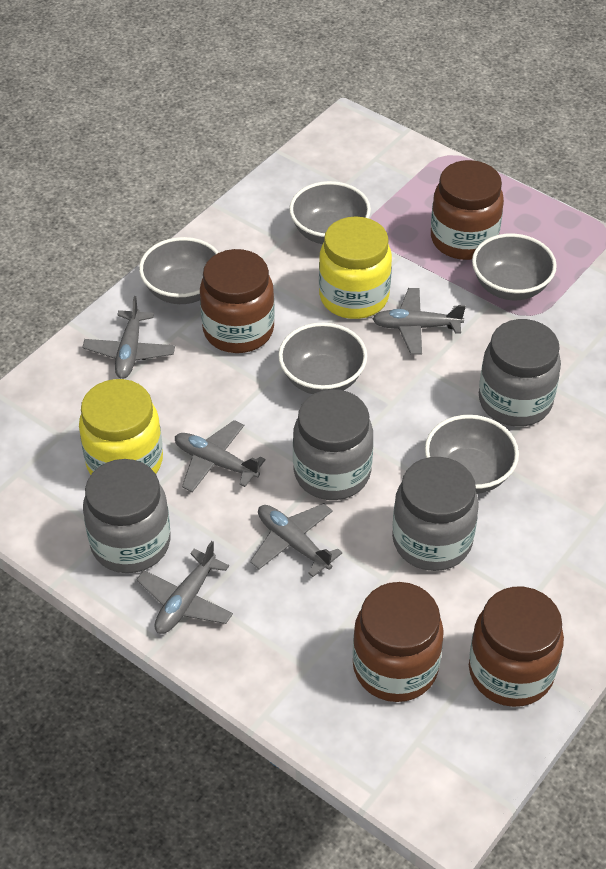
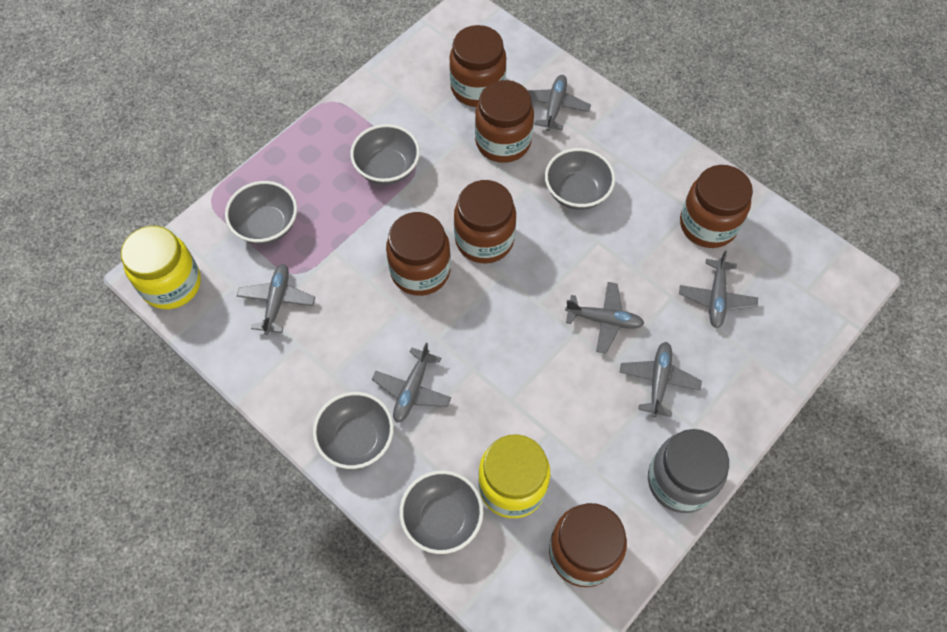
brown jar: 4 -> 6
grey jar: 4 -> 1
grey plane: 5 -> 6

